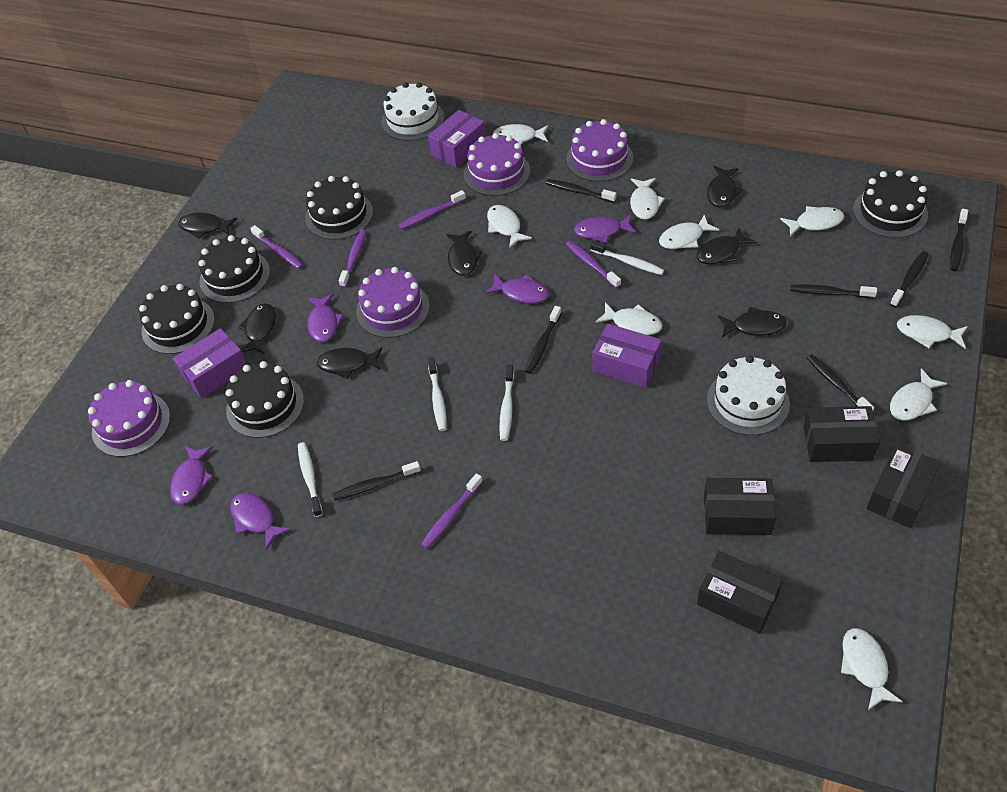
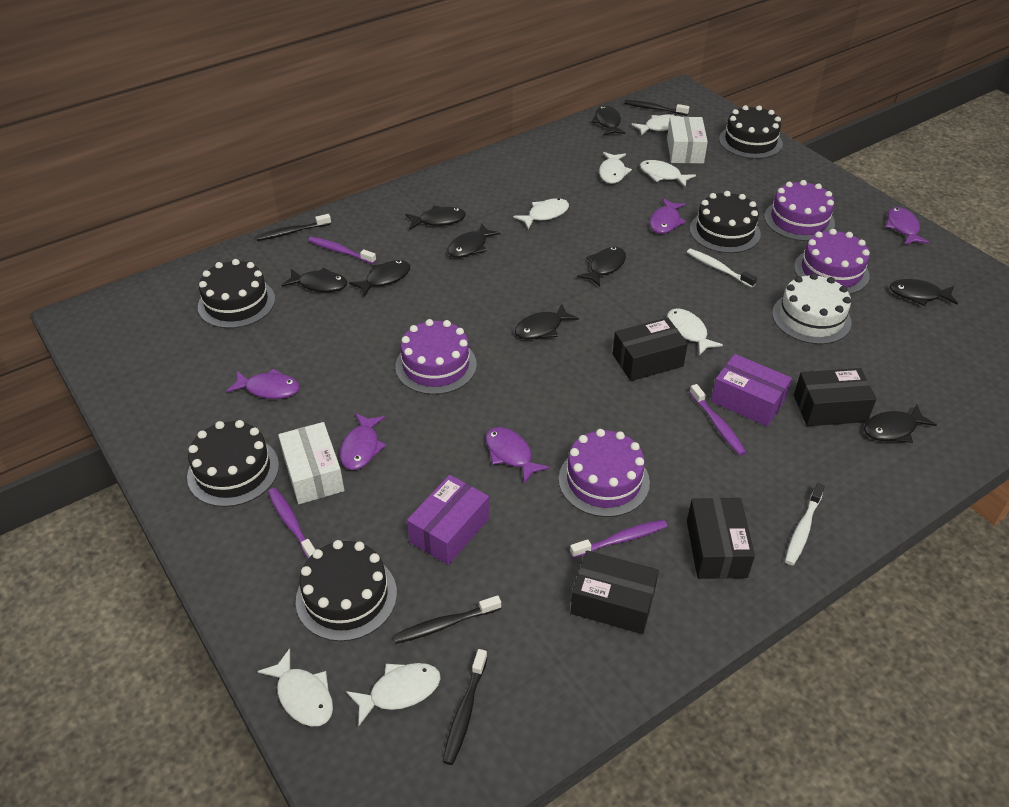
black fish: 7 -> 9
black toothbrush: 7 -> 4
purple box: 3 -> 2
purple toothbrush: 5 -> 4
white box: 0 -> 2
white cake: 2 -> 1
white fish: 9 -> 7
white toothbrush: 4 -> 2

